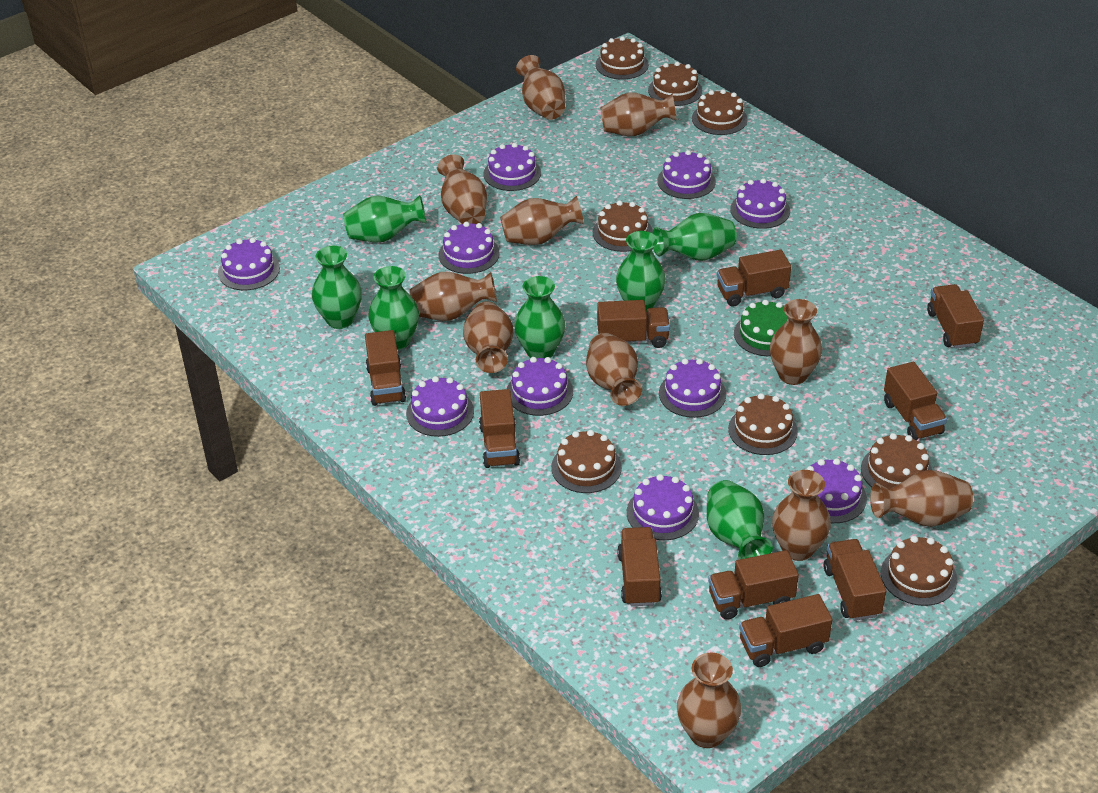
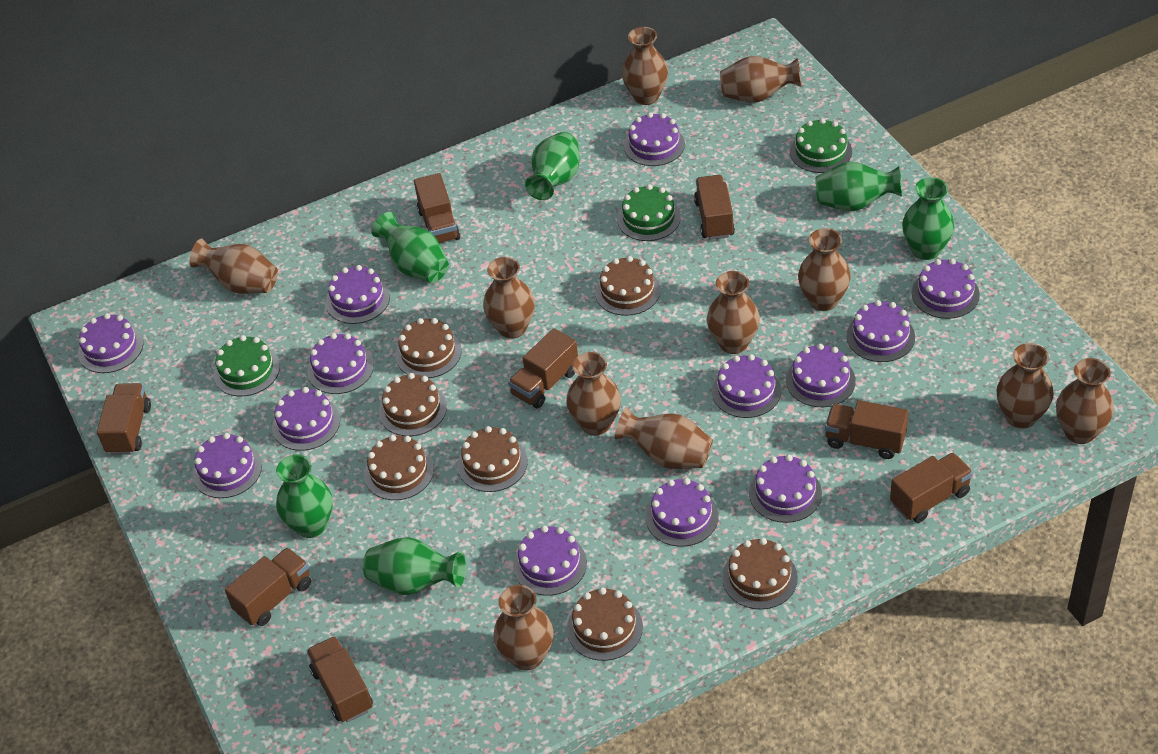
brown cake: 8 -> 7
brown truck: 10 -> 8
green cake: 1 -> 3
green vase: 7 -> 6
purple cake: 10 -> 13

